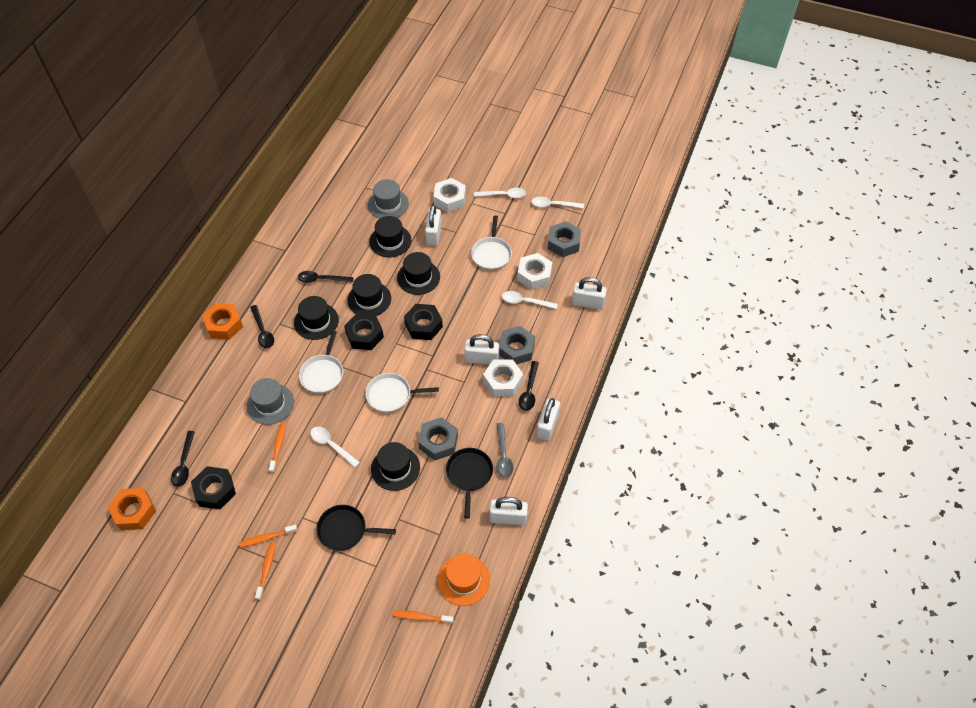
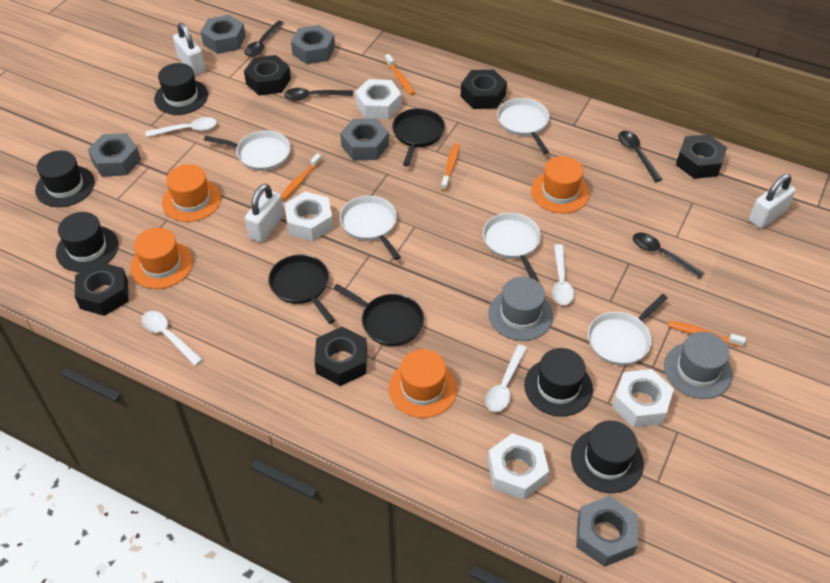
black nut: 3 -> 5
black pan: 2 -> 3
grey nut: 3 -> 5
grey spoon: 1 -> 0
orange hat: 1 -> 4
orange nut: 2 -> 0
white nut: 3 -> 4
white padlock: 5 -> 3
white pan: 3 -> 5

